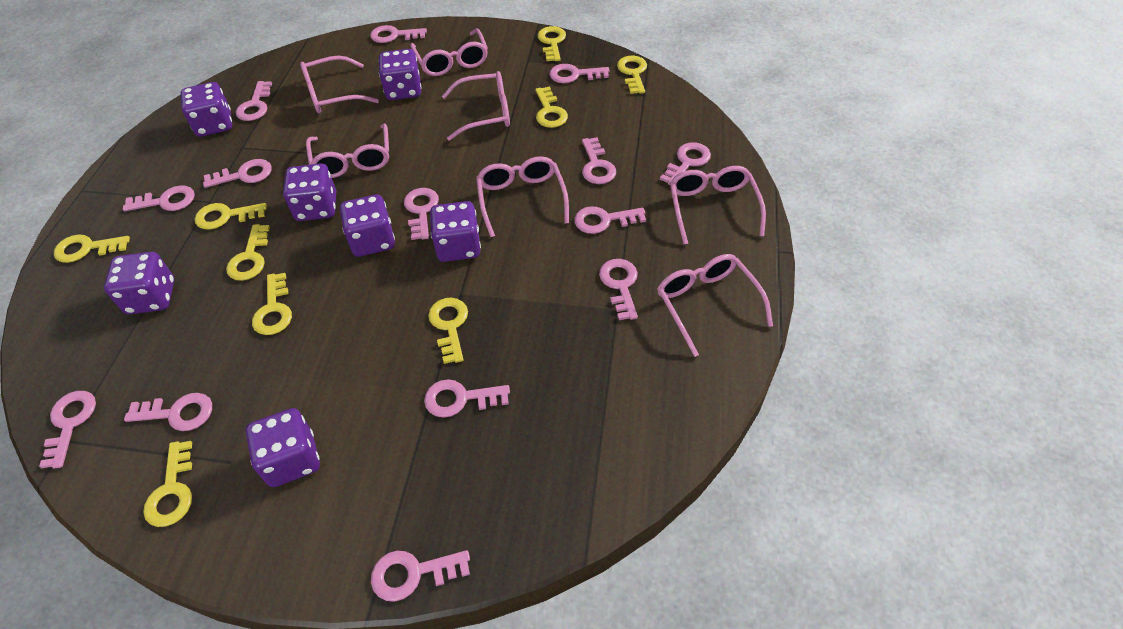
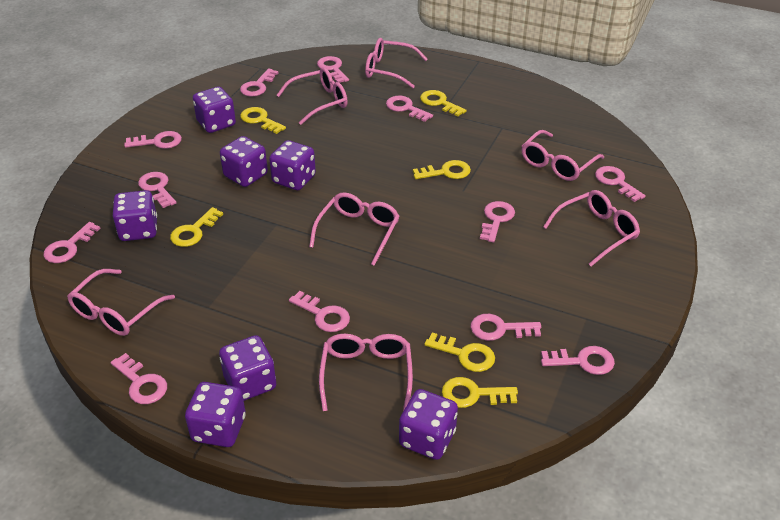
pink key: 14 -> 12
yellow key: 9 -> 6

